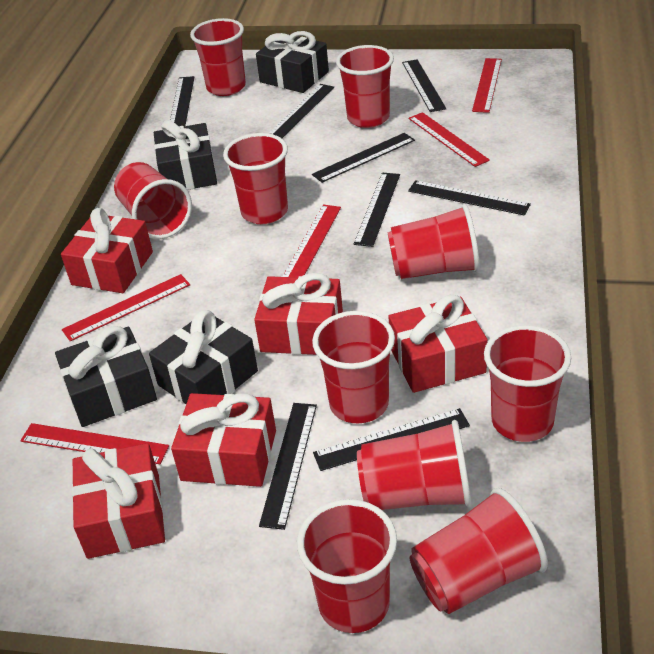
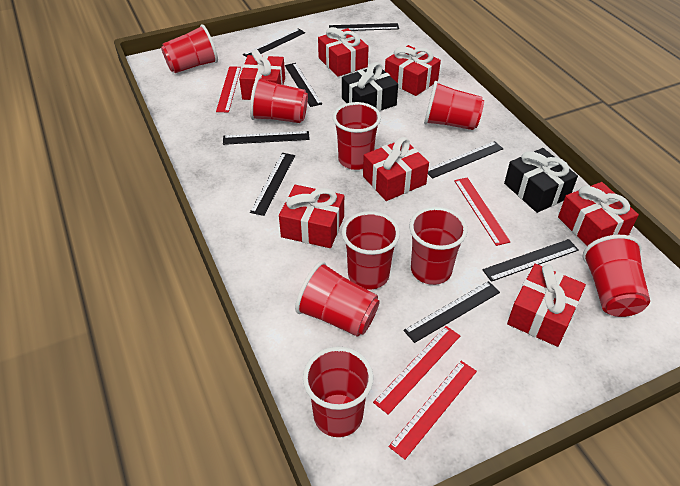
black gift: 4 -> 2
red cup: 10 -> 9
red gift: 5 -> 7
red ruler: 5 -> 4

